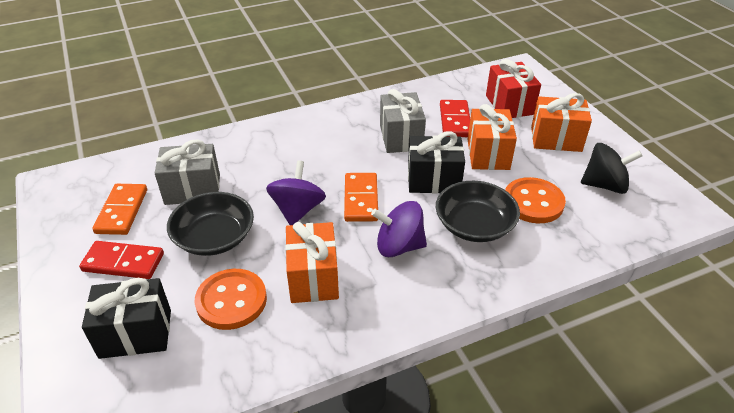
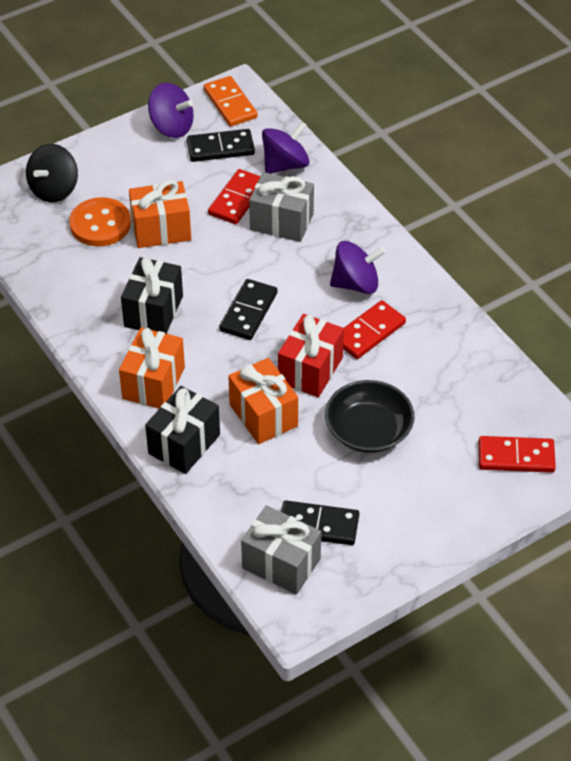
black bowl: 2 -> 1
black domino: 0 -> 3
orange button: 2 -> 1
orange domino: 2 -> 1
purple spinning top: 2 -> 3
red domino: 2 -> 3

